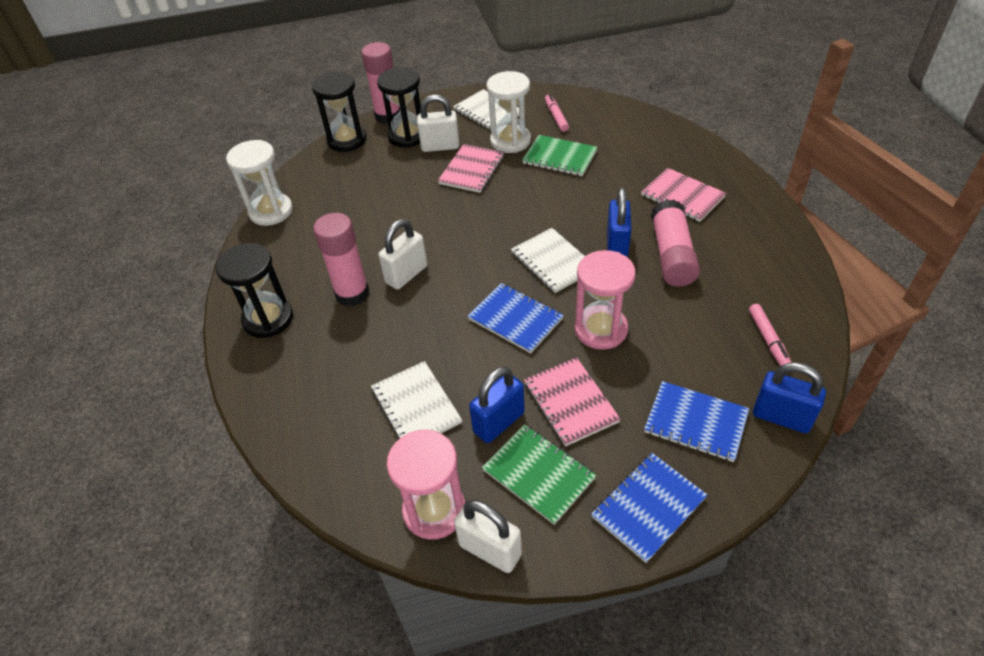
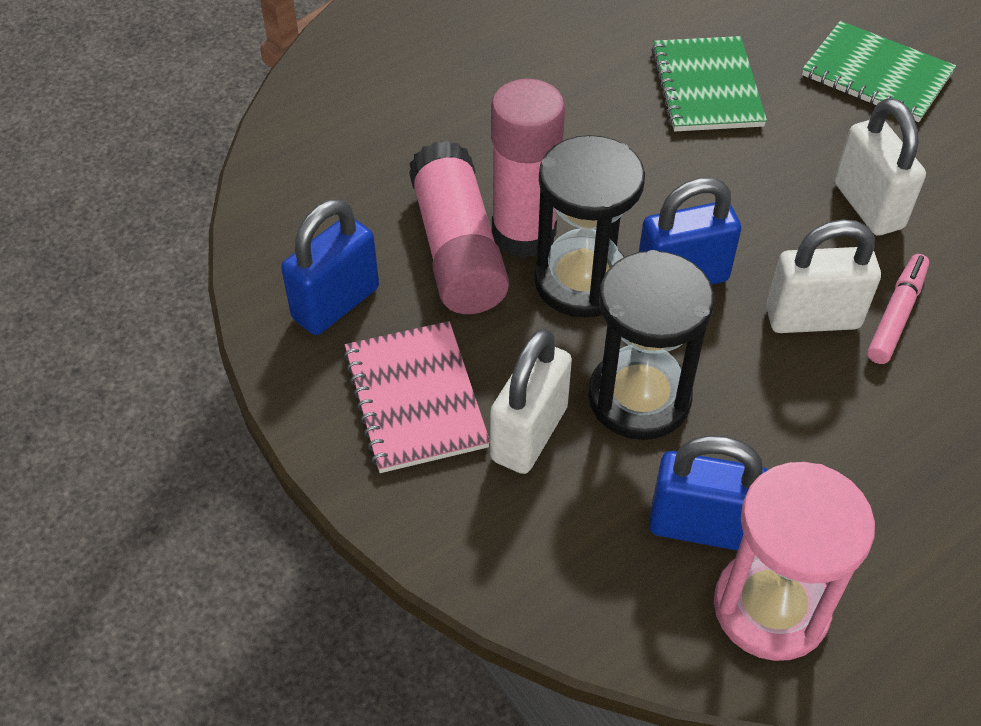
black hourglass: 3 -> 2
blue notebook: 3 -> 0
pink glue stick: 3 -> 2
pink hourglass: 2 -> 1
pink marker: 2 -> 1
pink notebook: 3 -> 1
white hourglass: 2 -> 0
white notebook: 3 -> 0

